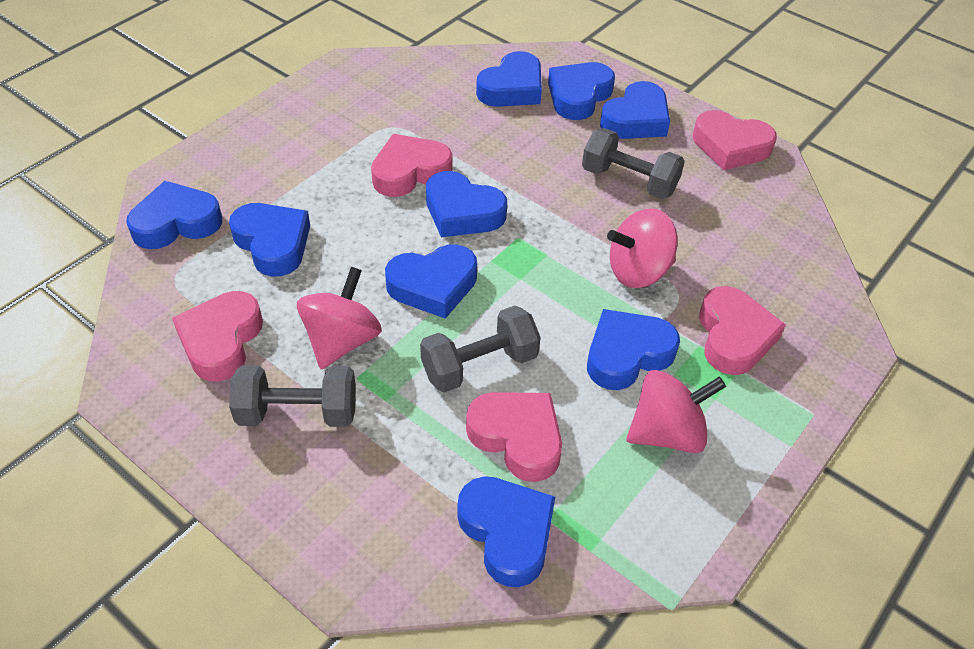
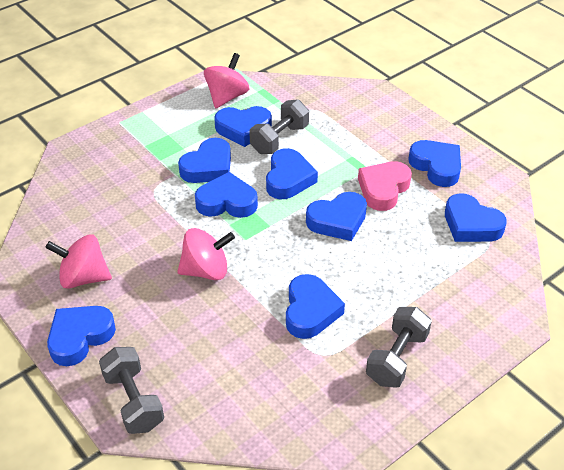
pink heart: 5 -> 1

